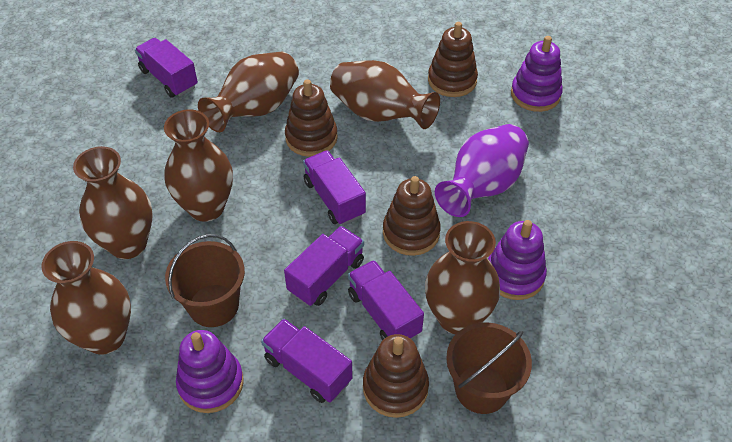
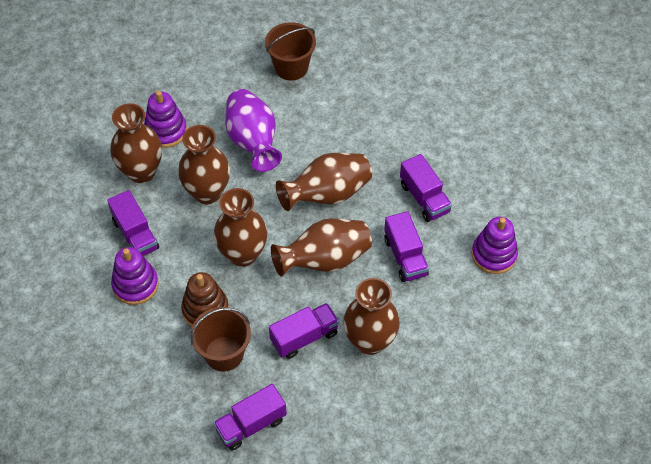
brown stacking toy: 4 -> 1

